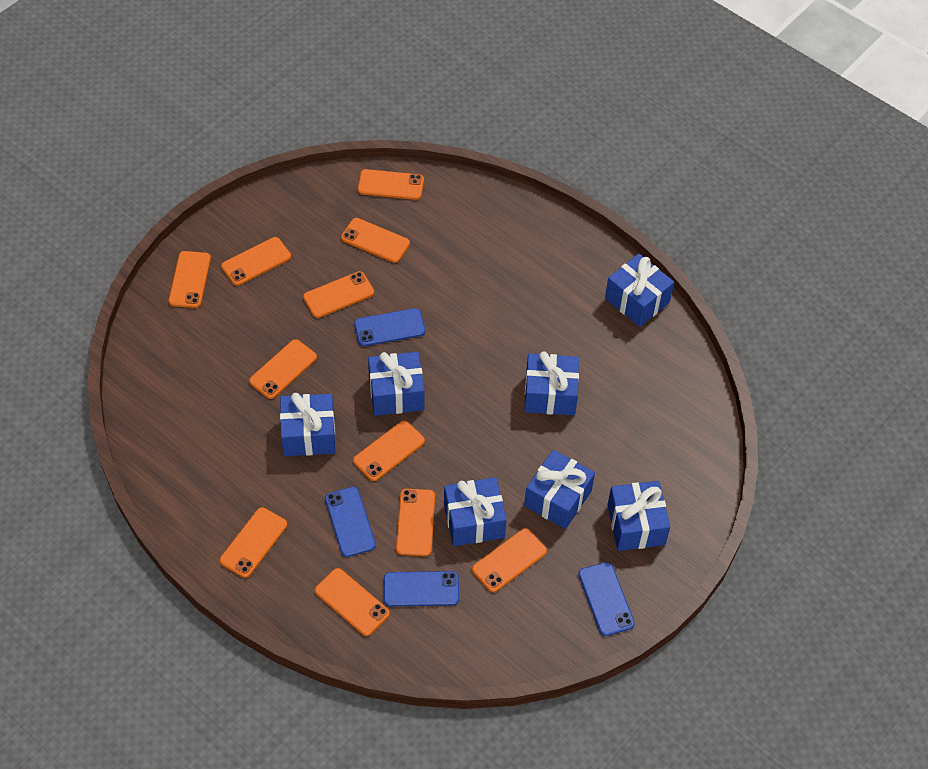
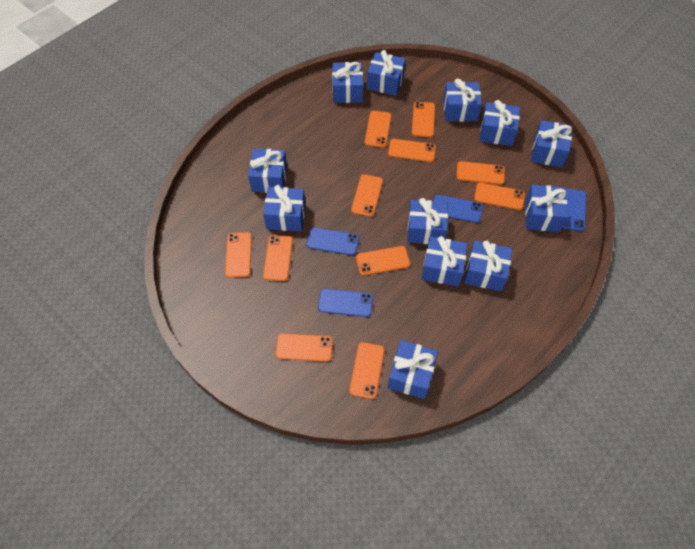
blue gift: 7 -> 12

